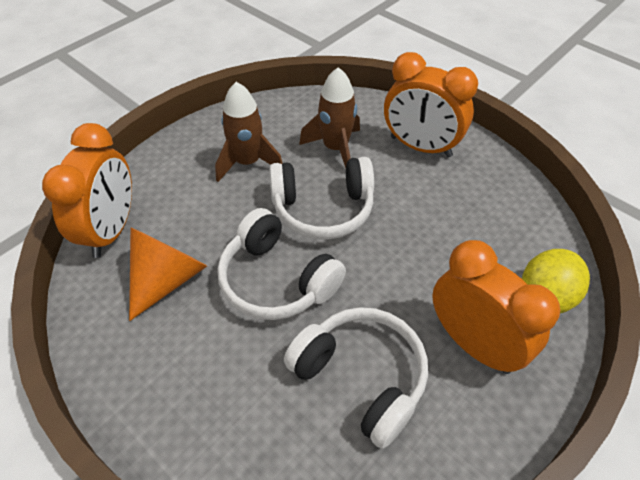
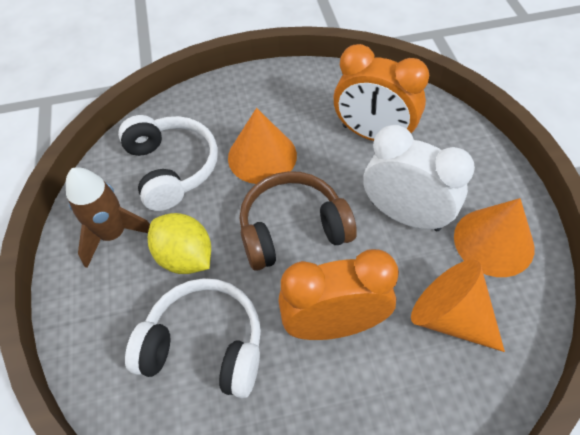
brown headphones: 0 -> 1
brown rocket: 2 -> 1
orange clock: 3 -> 2
orange cone: 1 -> 3
white clock: 0 -> 1
white headphones: 3 -> 2

